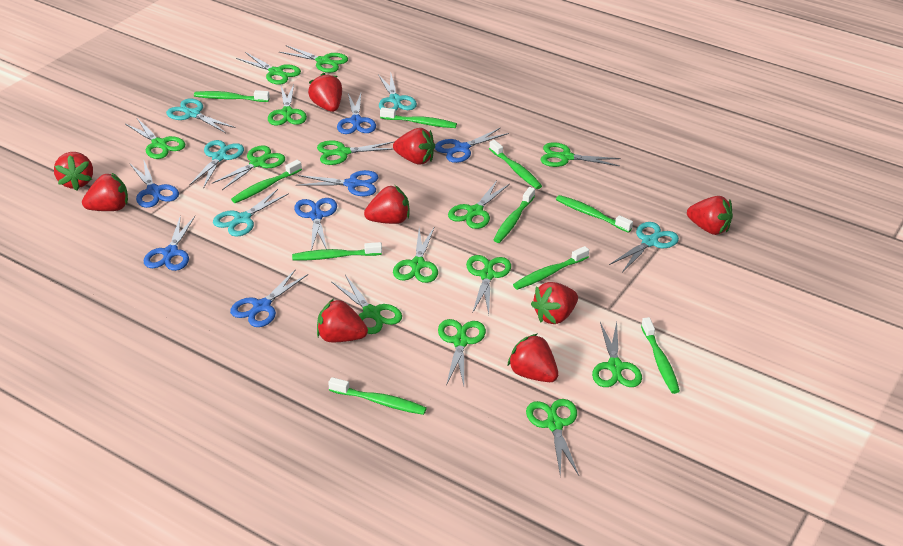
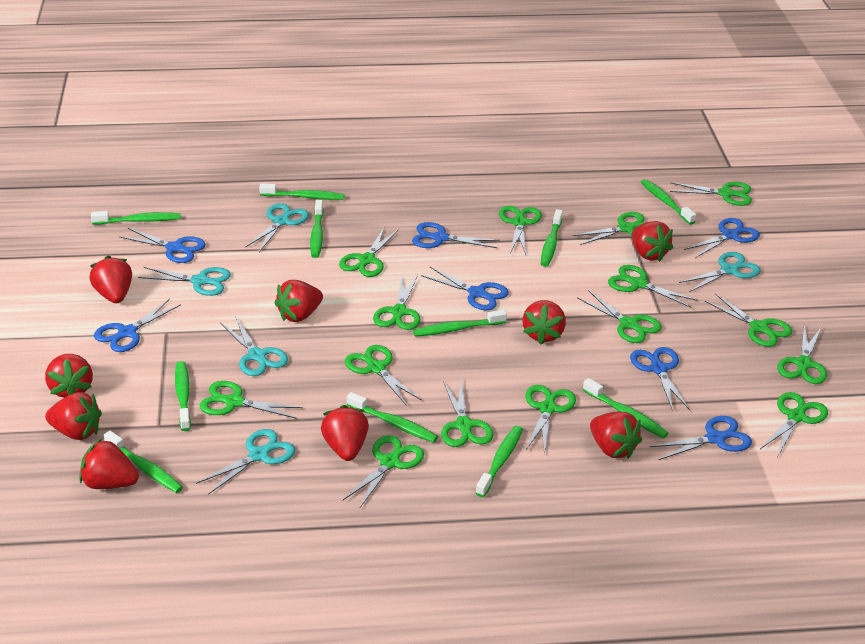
green scissors: 14 -> 15
green toothbrush: 10 -> 11

